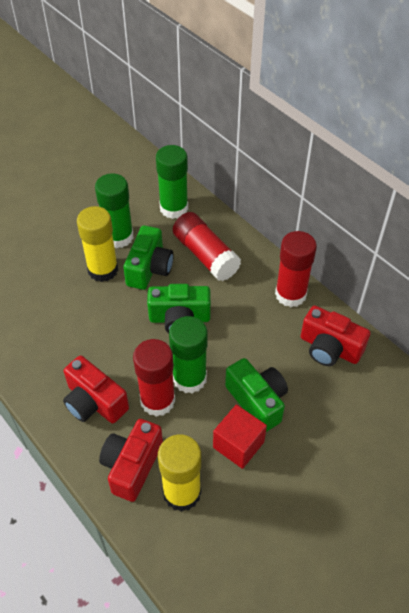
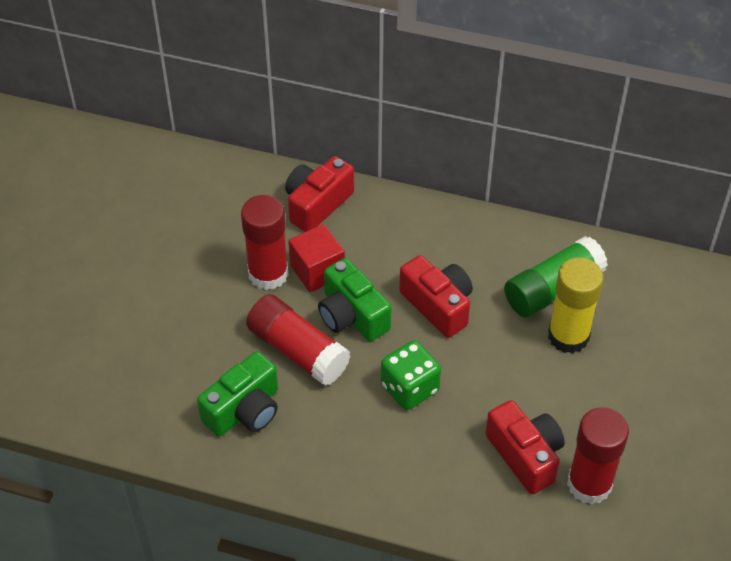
green camera: 3 -> 2
green dice: 0 -> 1
green glue stick: 3 -> 1
yellow glue stick: 2 -> 1

